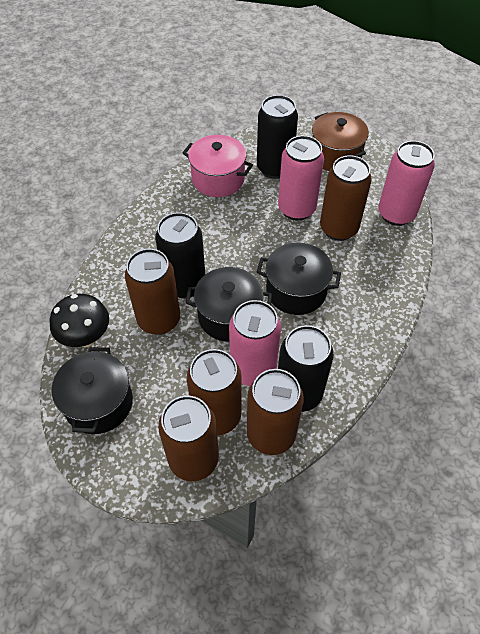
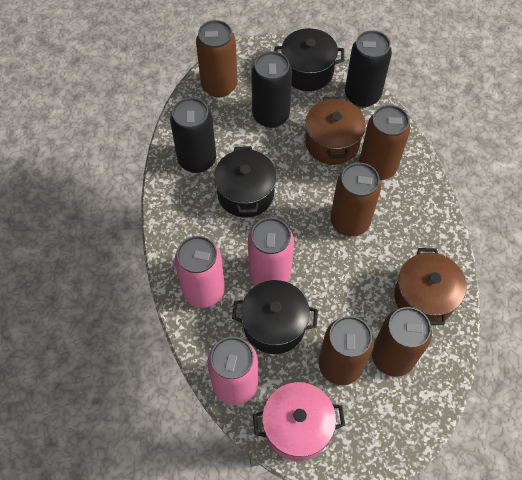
black mushroom: 1 -> 0
brown pot: 1 -> 2

